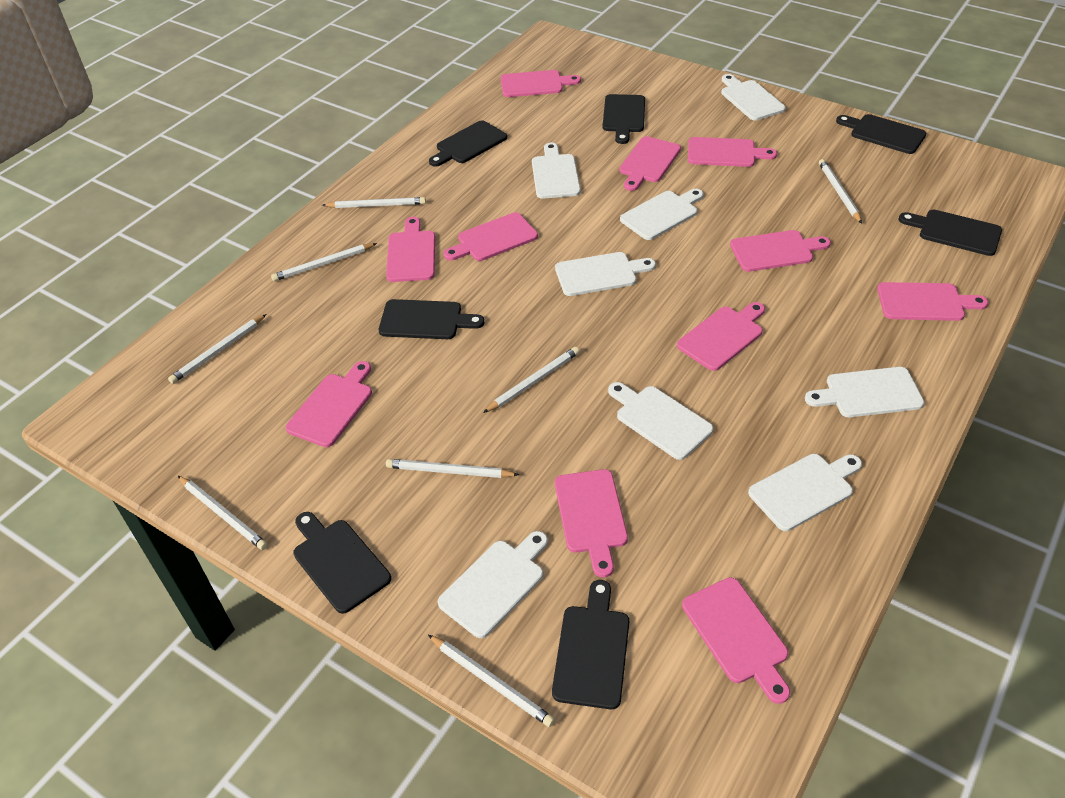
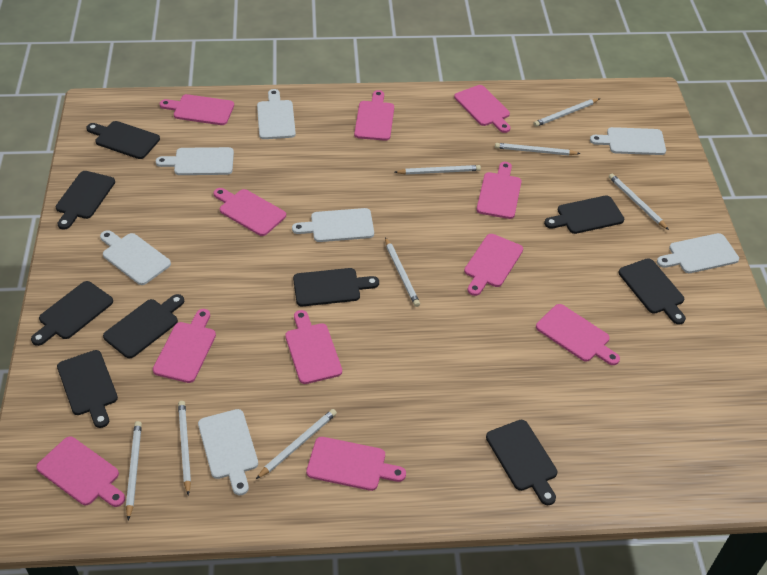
black cutting board: 7 -> 9
white cutting board: 8 -> 7

